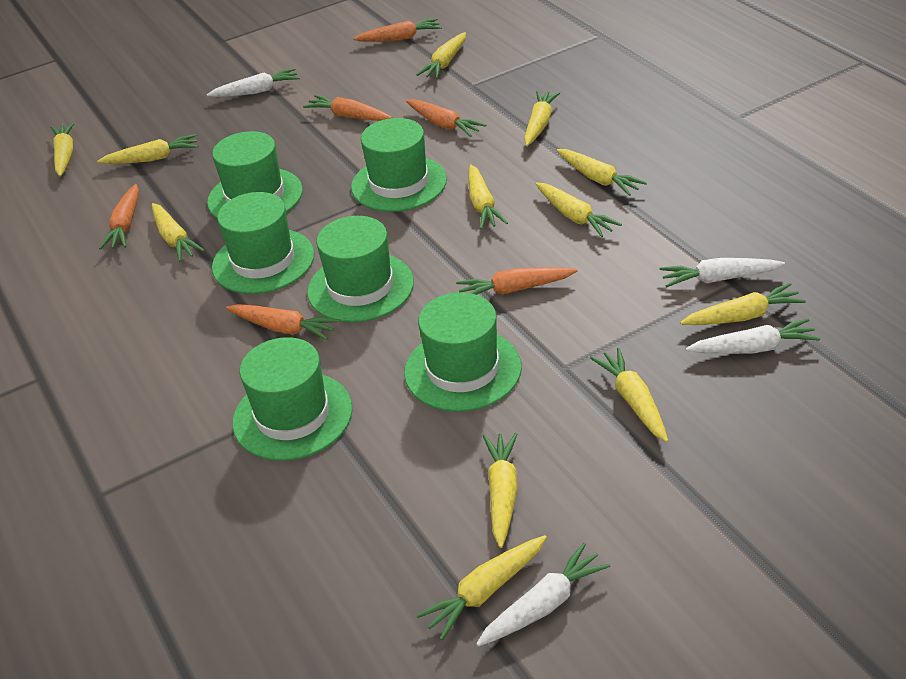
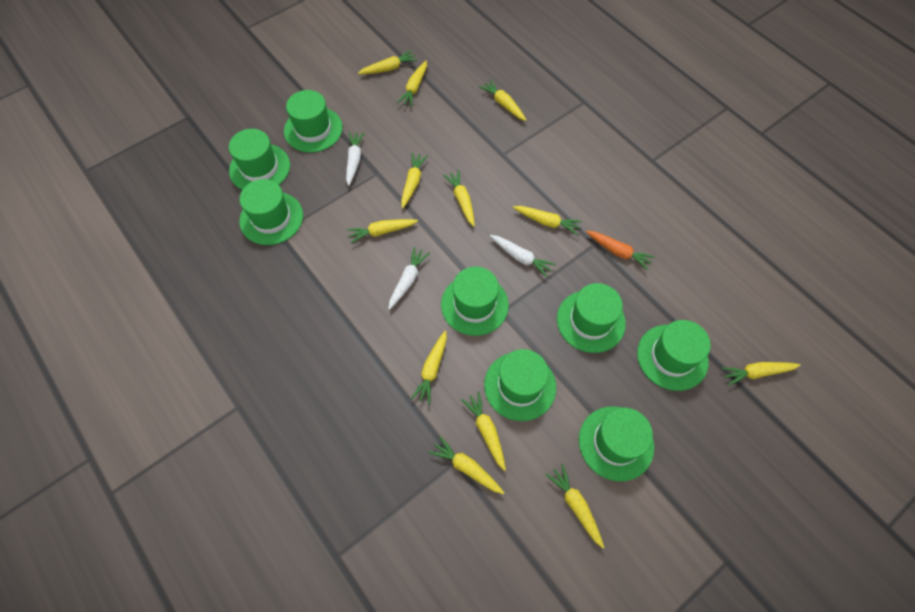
green hat: 6 -> 8
orange carrot: 6 -> 1
white carrot: 4 -> 3

